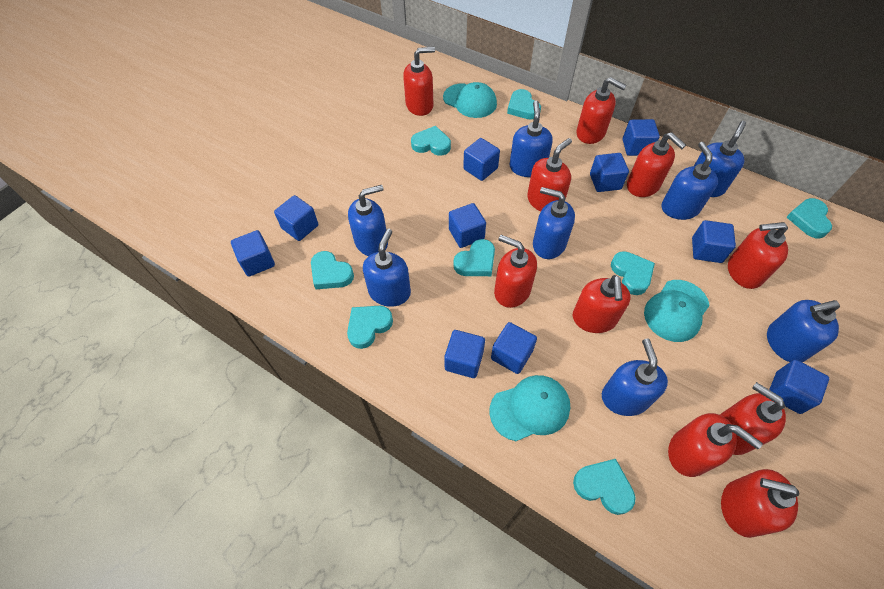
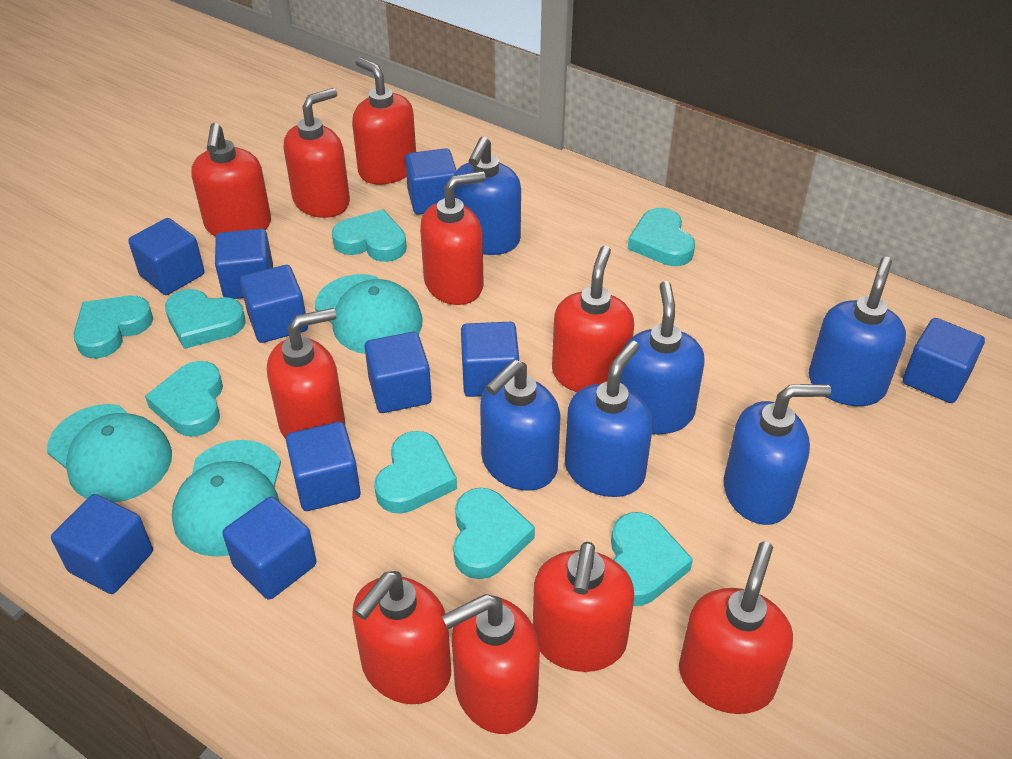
blue soap dispenser: 8 -> 6

